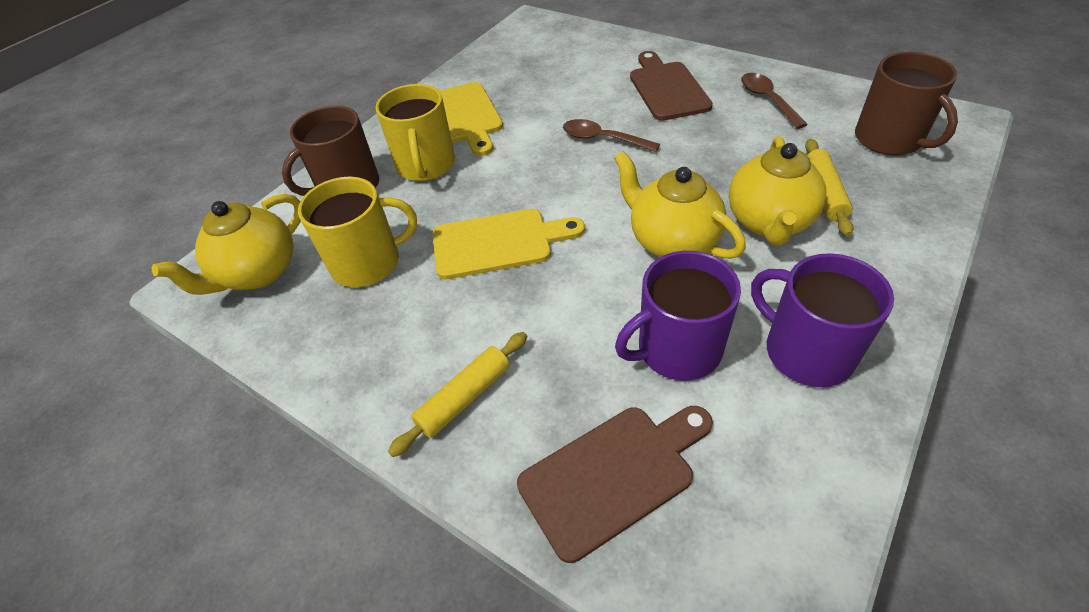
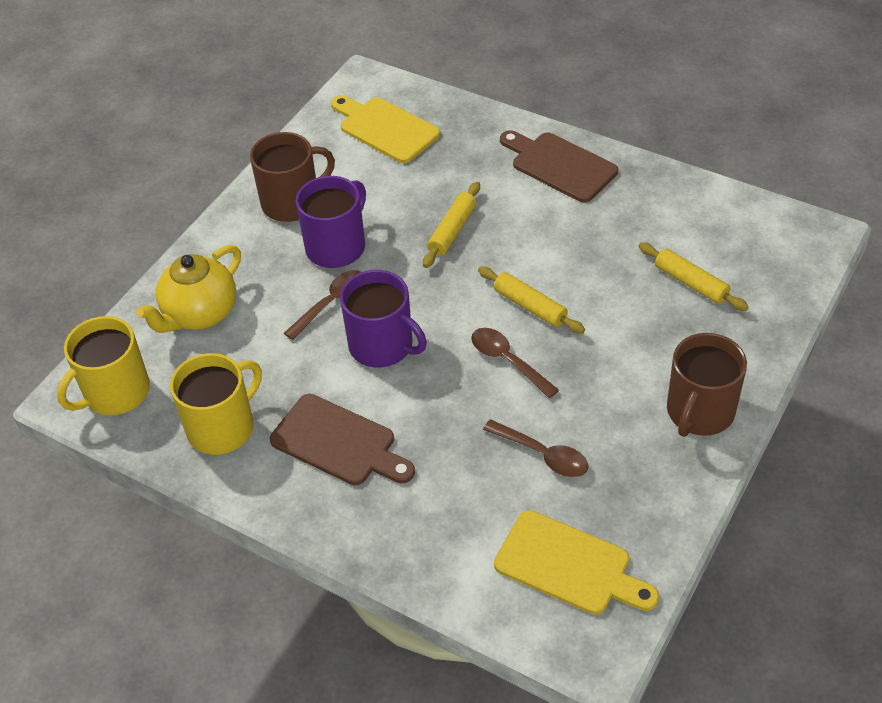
brown spoon: 2 -> 3
yellow rolling pin: 2 -> 3
yellow teapot: 3 -> 1

